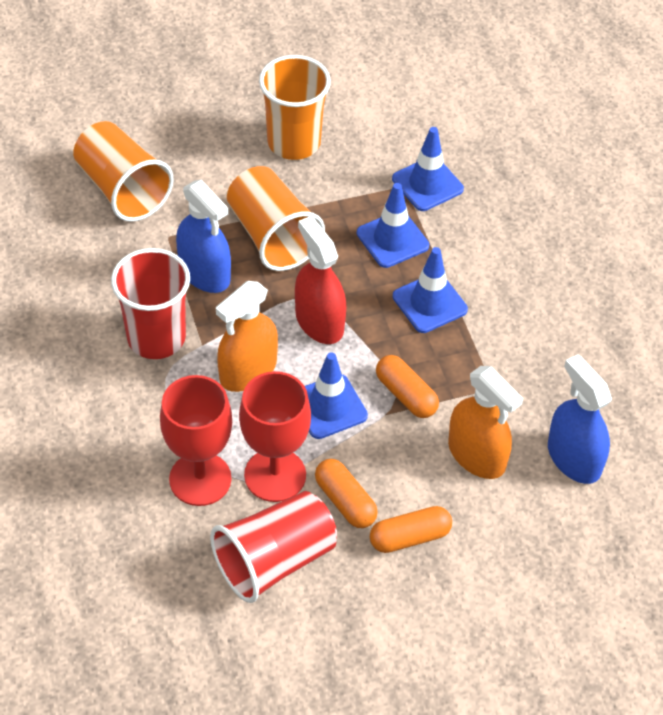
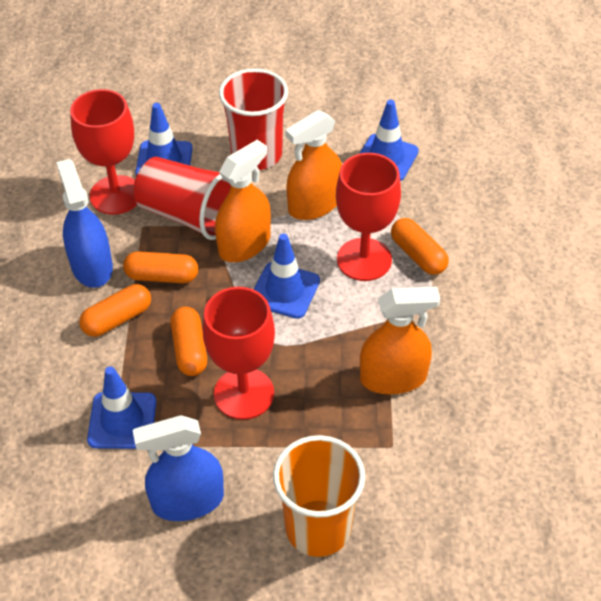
orange capsule: 3 -> 4
orange cup: 3 -> 1
orange spray bottle: 2 -> 3
red goblet: 2 -> 3
red spray bottle: 1 -> 0

